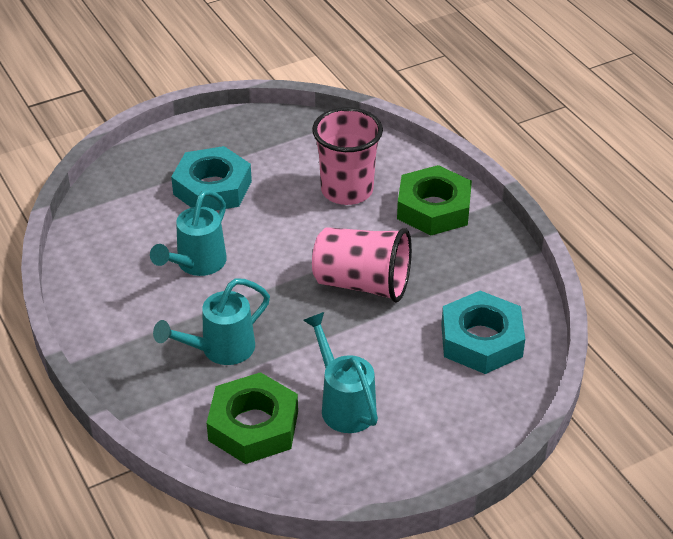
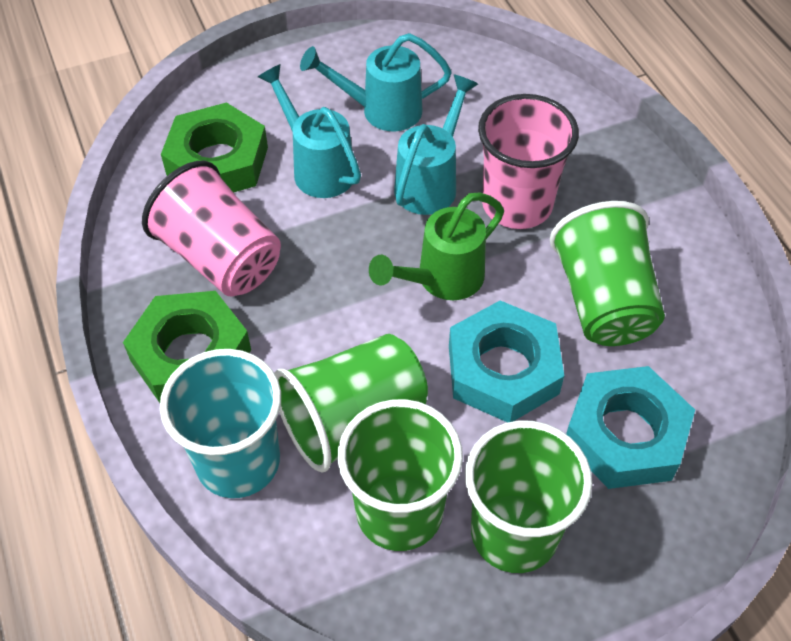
green cup: 0 -> 4
green watering can: 0 -> 1
turquoise cup: 0 -> 1

